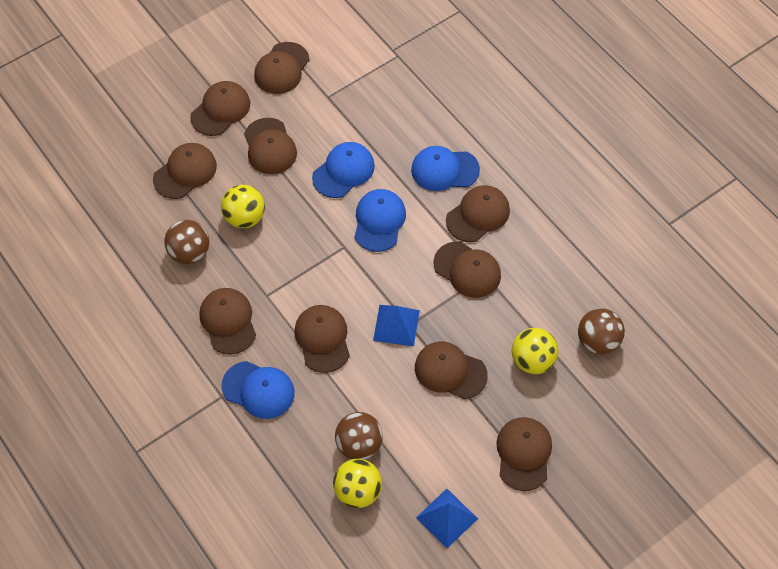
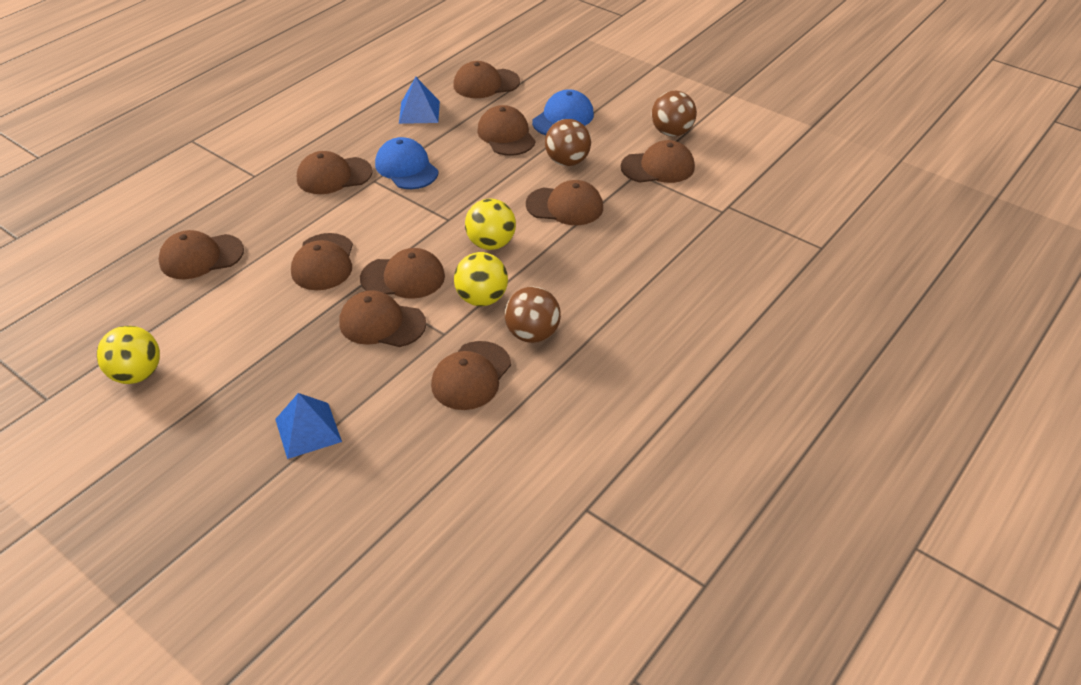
blue cap: 4 -> 2

